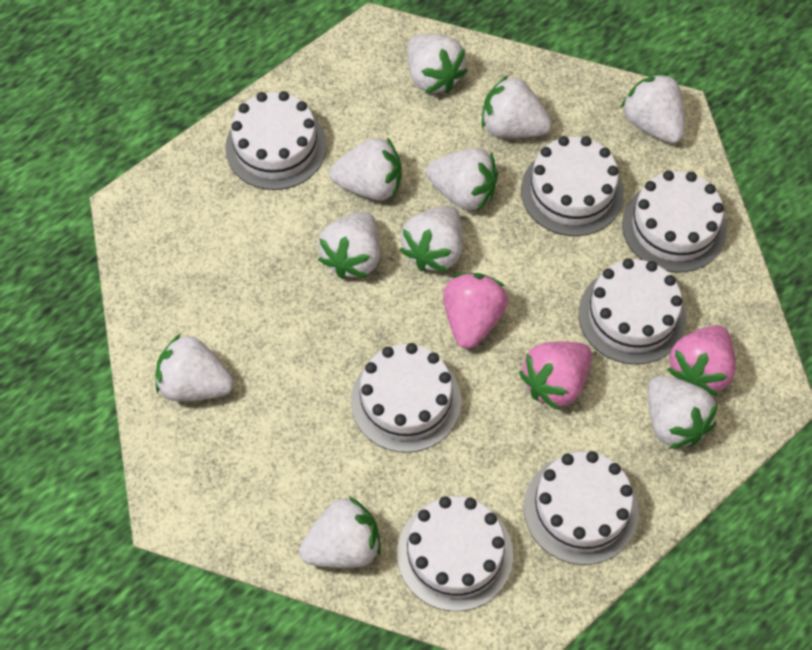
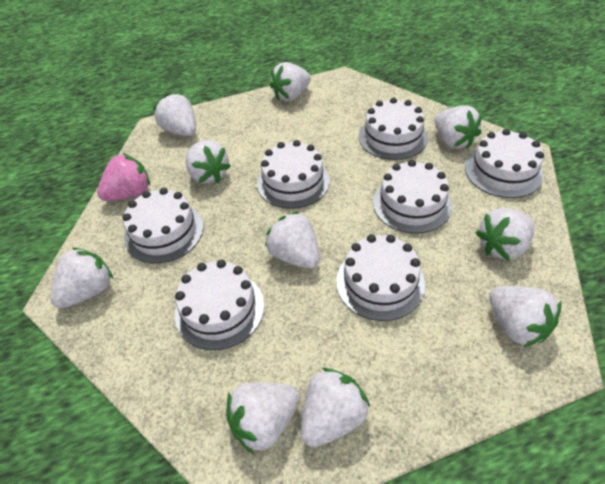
pink strawberry: 3 -> 1

